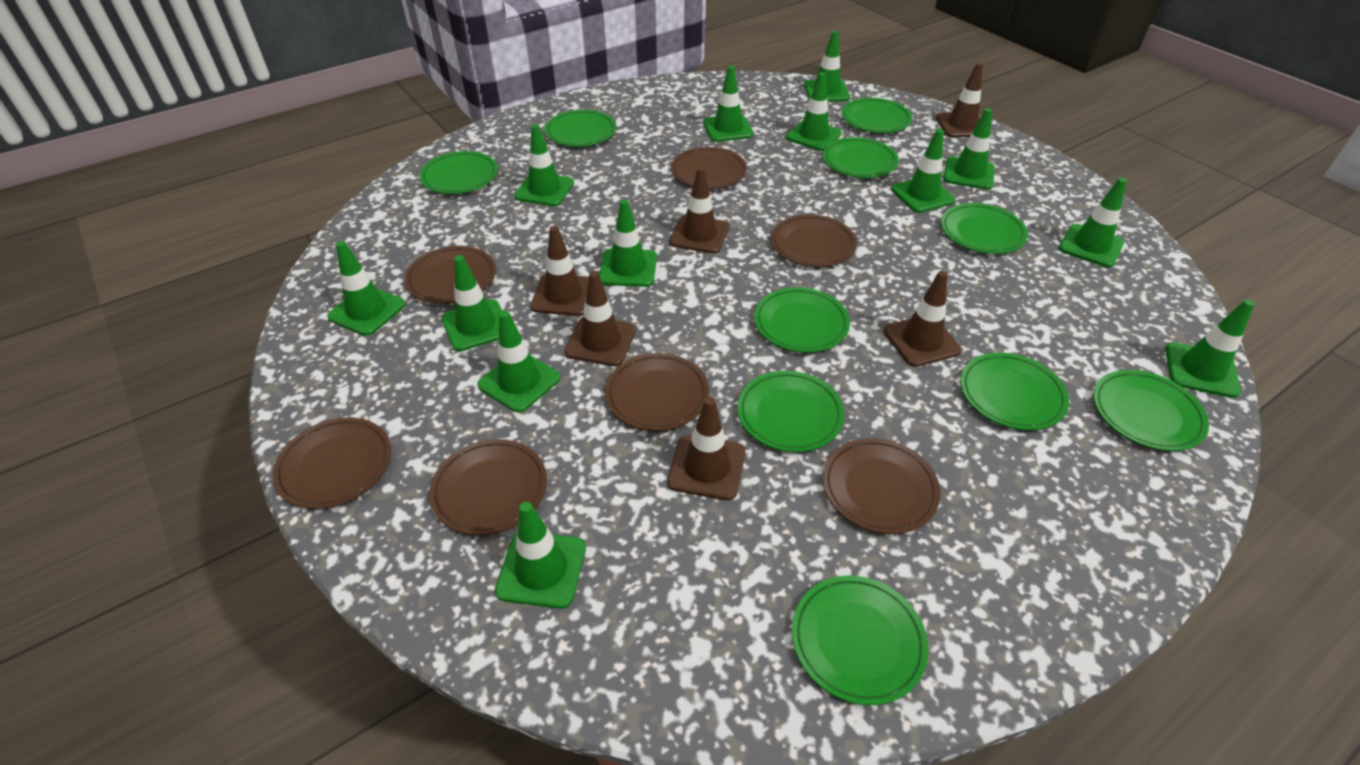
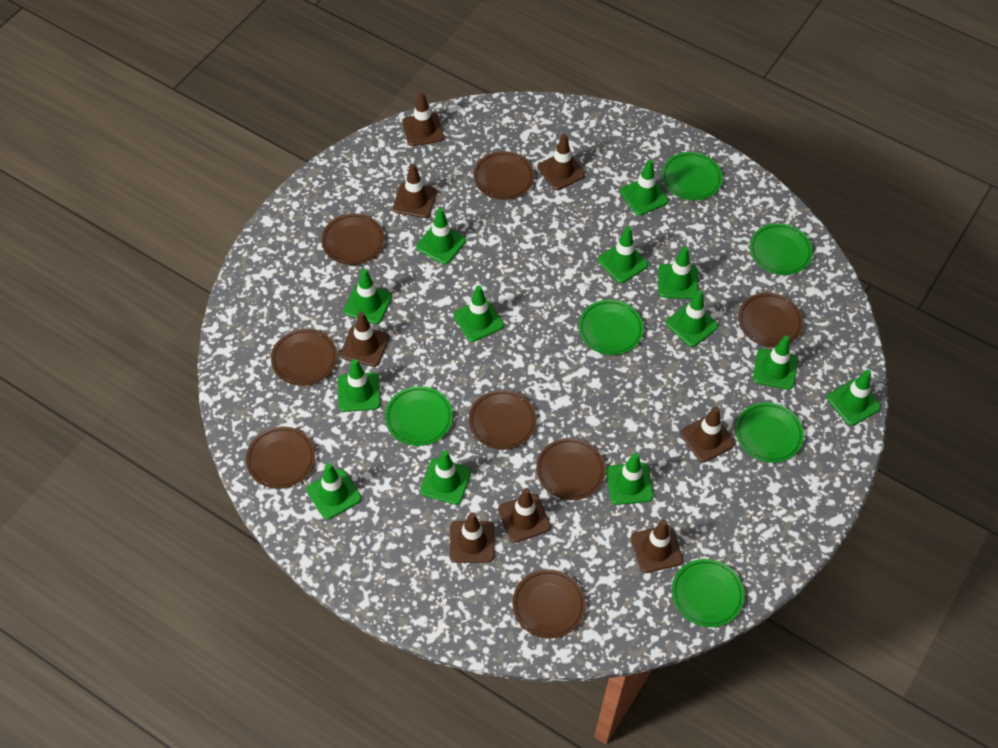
brown plate: 7 -> 8
brown traffic cone: 6 -> 8
green plate: 10 -> 6

